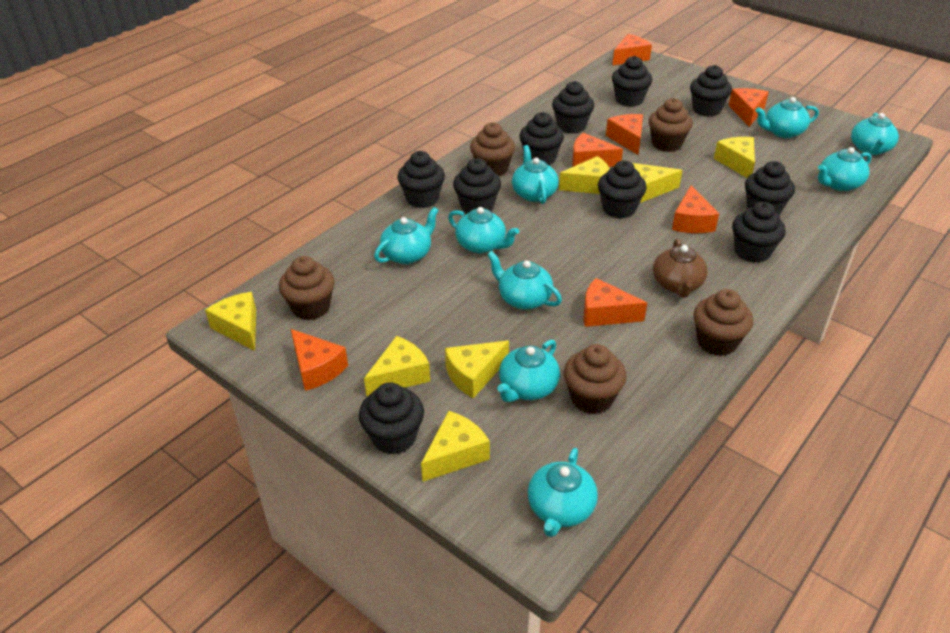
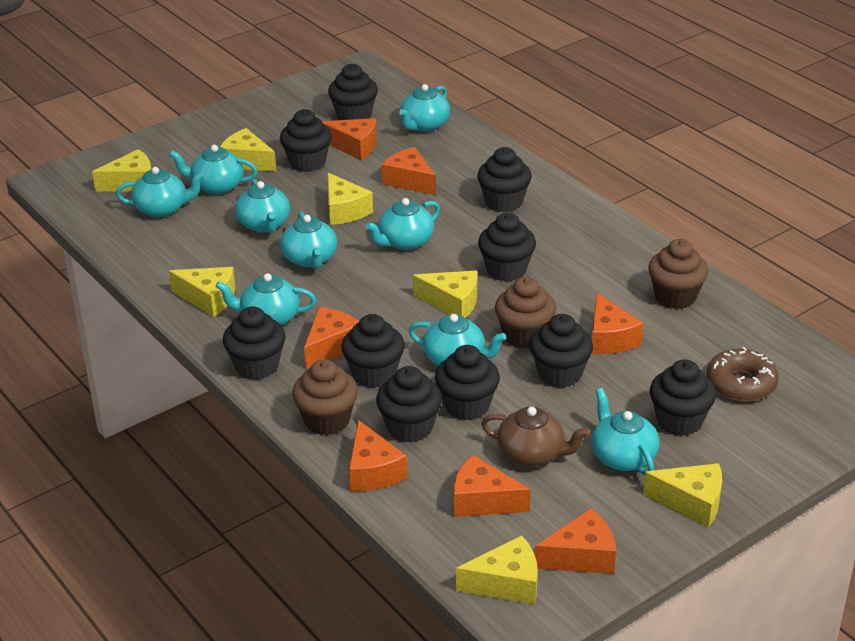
brown cupcake: 5 -> 3
brown donut: 0 -> 1

